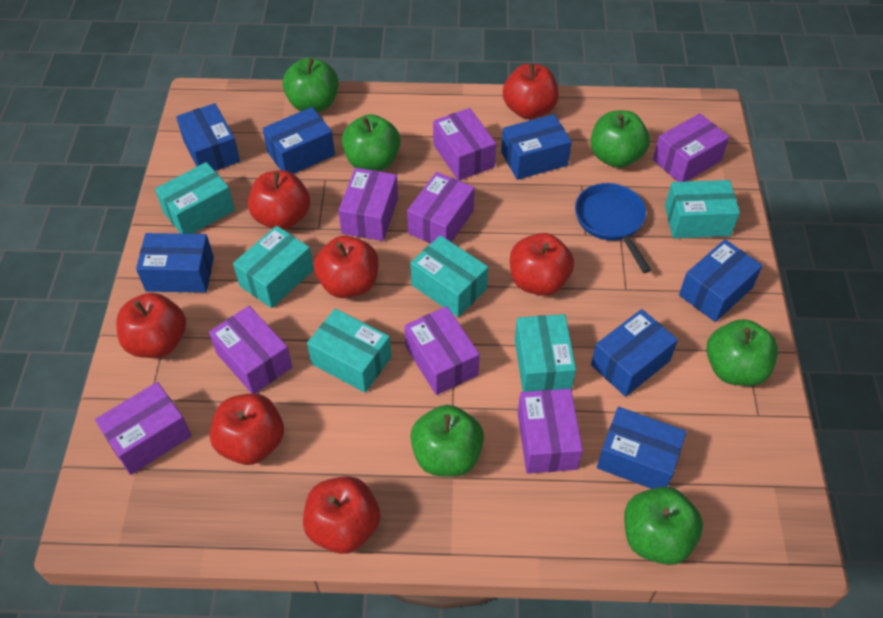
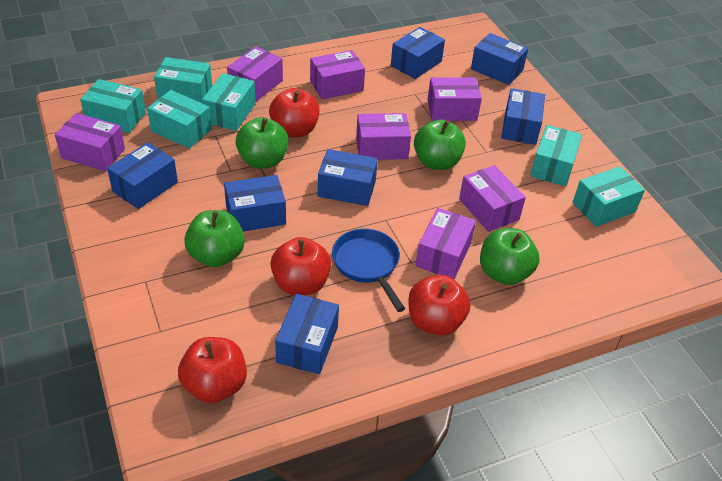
green apple: 6 -> 4
purple box: 8 -> 7
red apple: 7 -> 4

